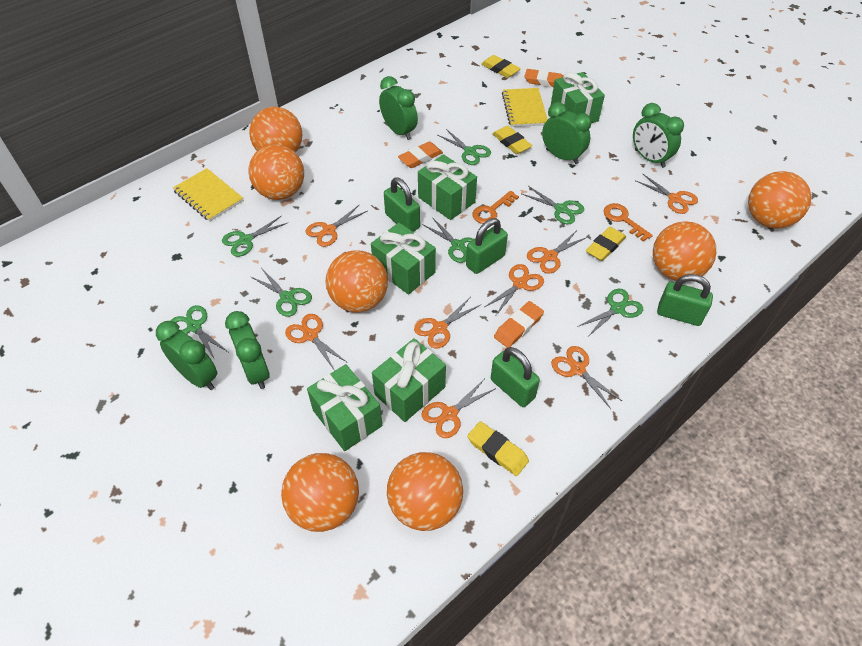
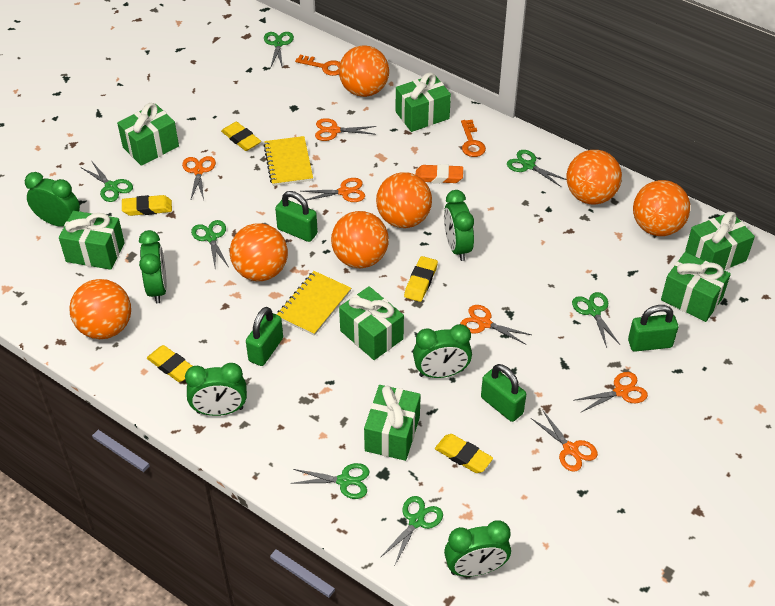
green clock: 5 -> 6
green gift: 5 -> 7
orange eraser: 3 -> 1
orange scissors: 8 -> 6
yellow eraser: 4 -> 5

